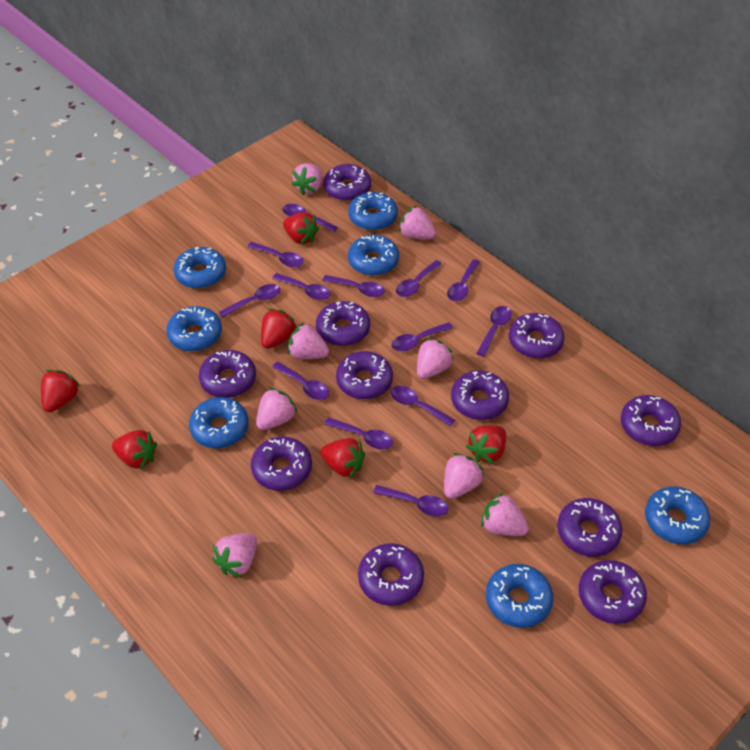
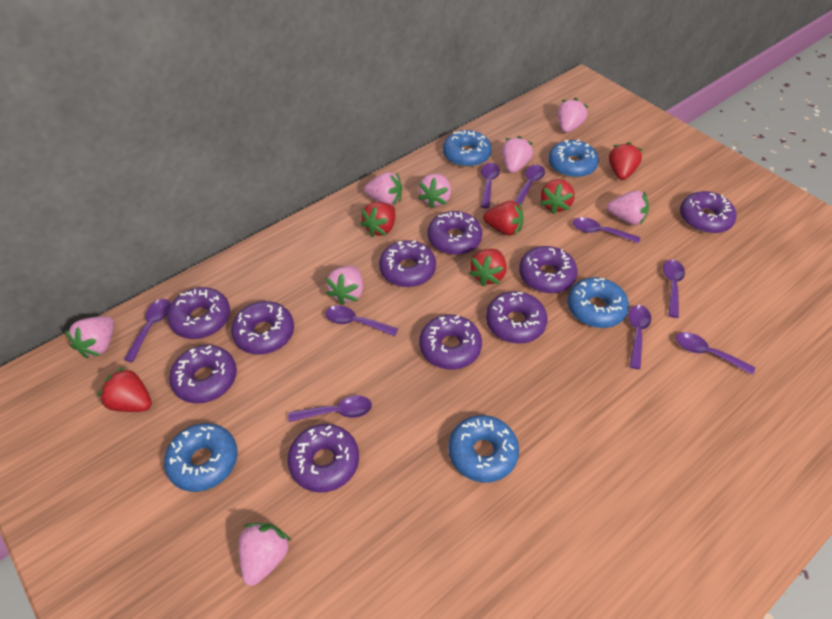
blue donut: 7 -> 5
purple donut: 11 -> 10
purple spoon: 13 -> 9

